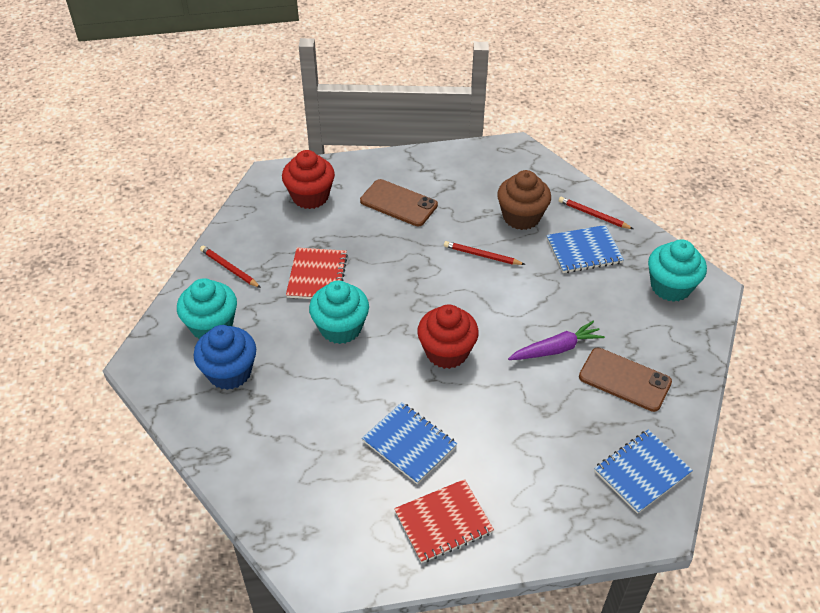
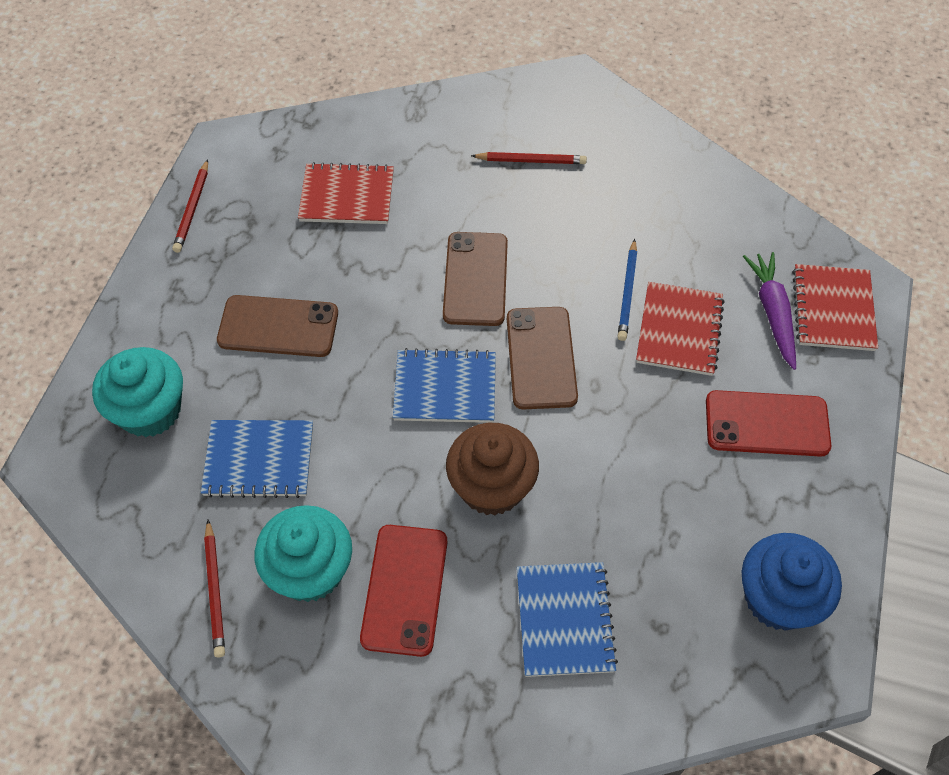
blue pencil: 0 -> 1
brown phone: 2 -> 3
red cupcake: 2 -> 0
red notebook: 2 -> 3
red phone: 0 -> 2
turquoise cupcake: 3 -> 2

